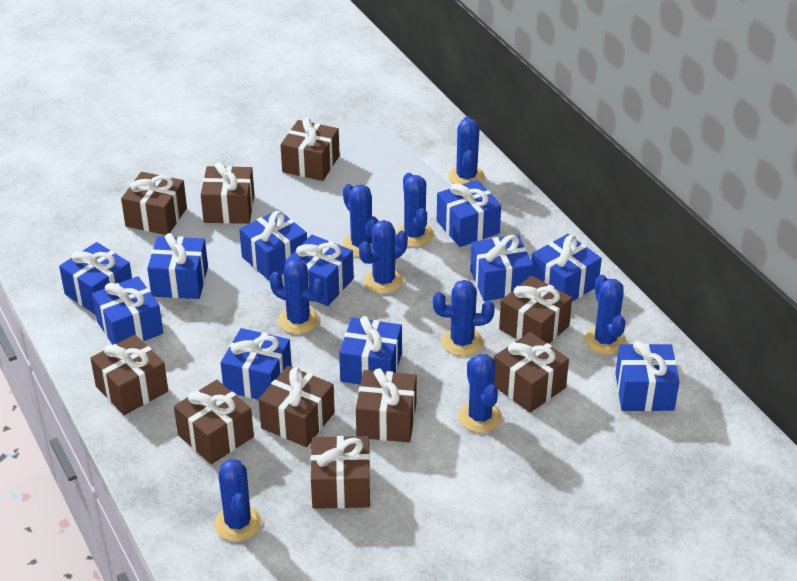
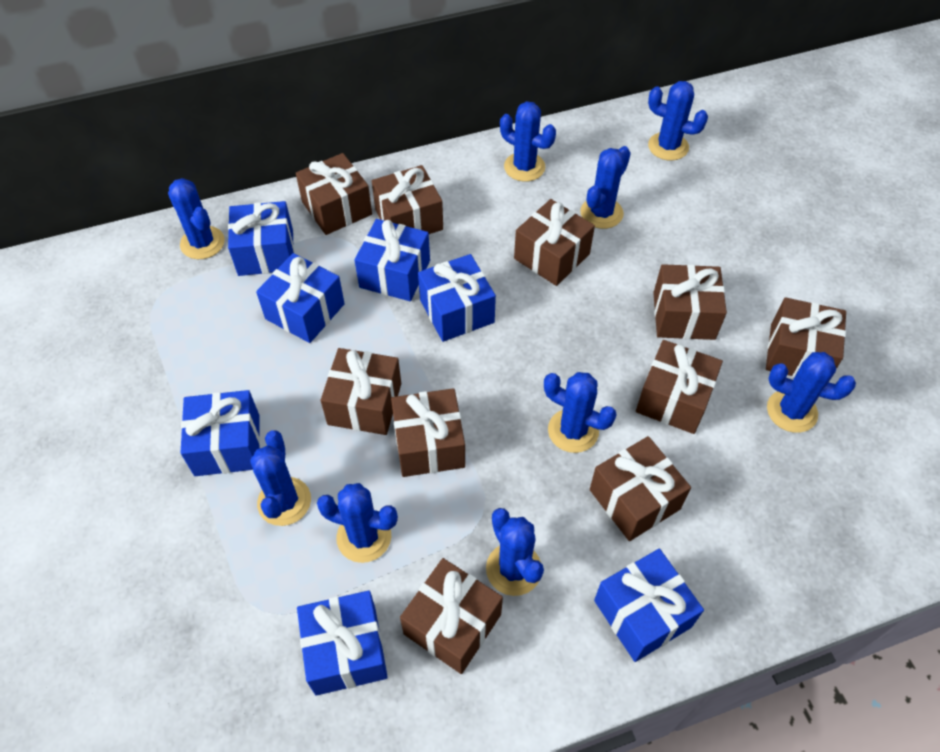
blue gift: 11 -> 7

